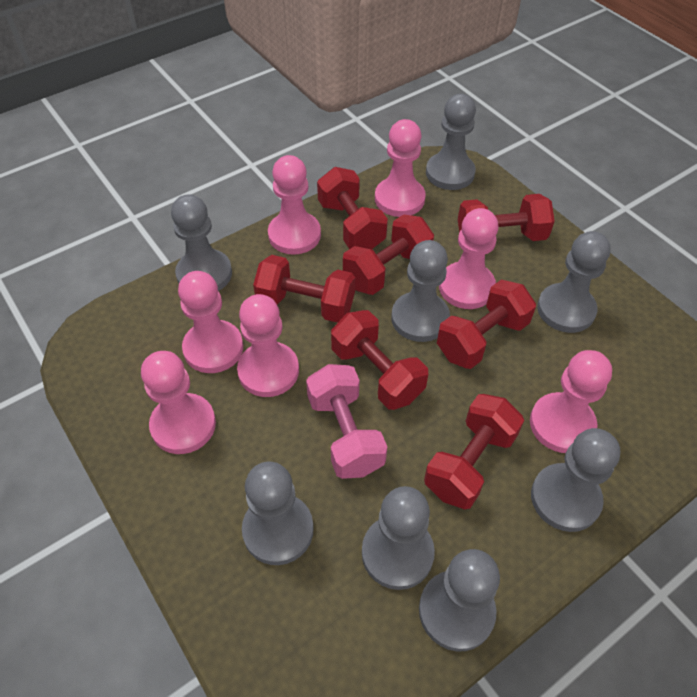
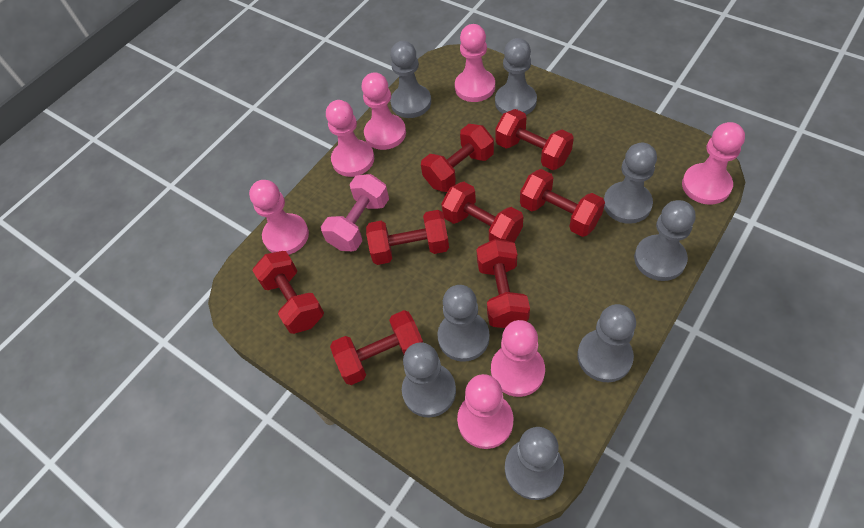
red dumbbell: 7 -> 8

